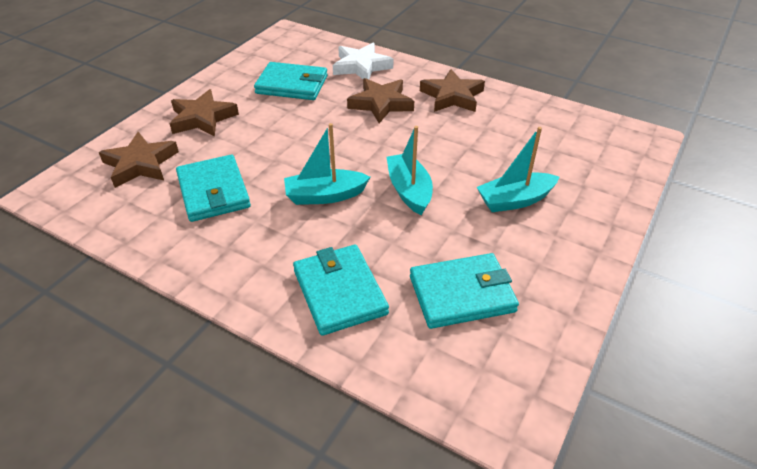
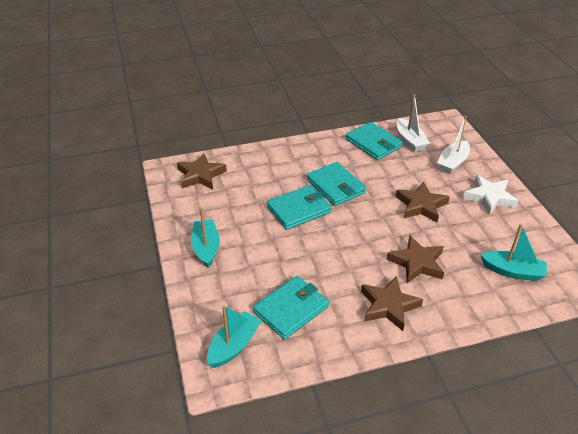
white boat: 0 -> 2

